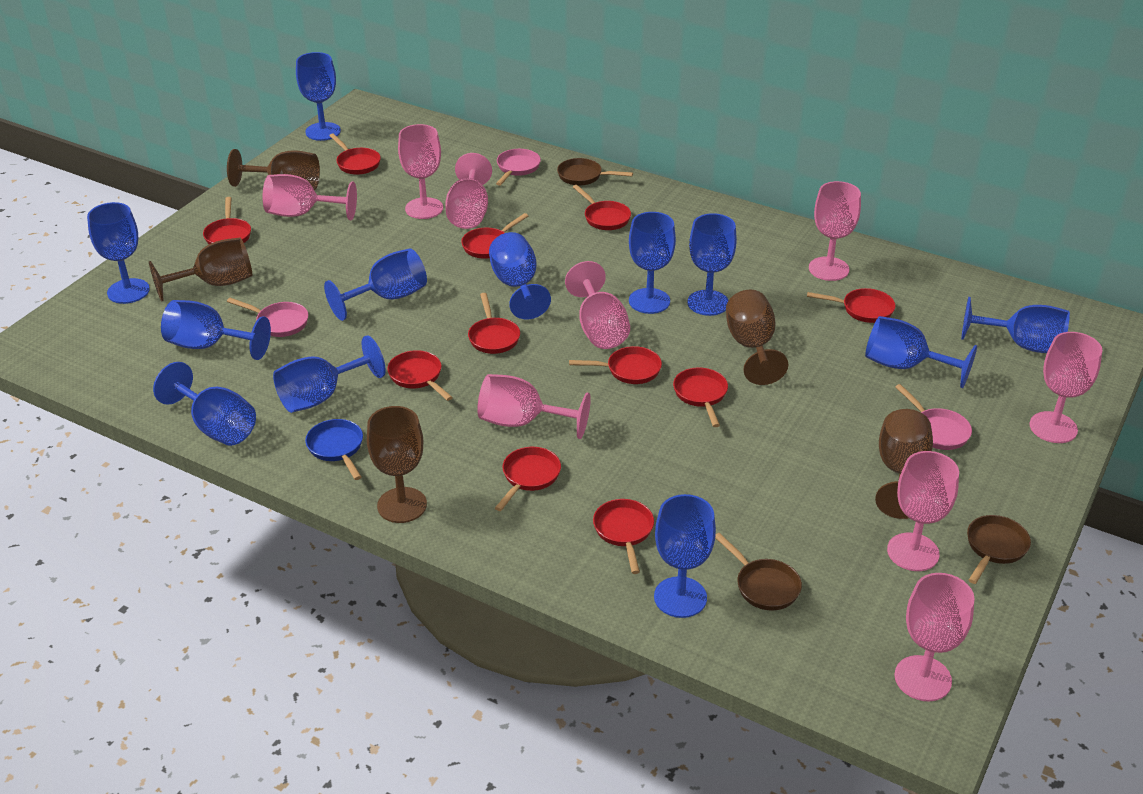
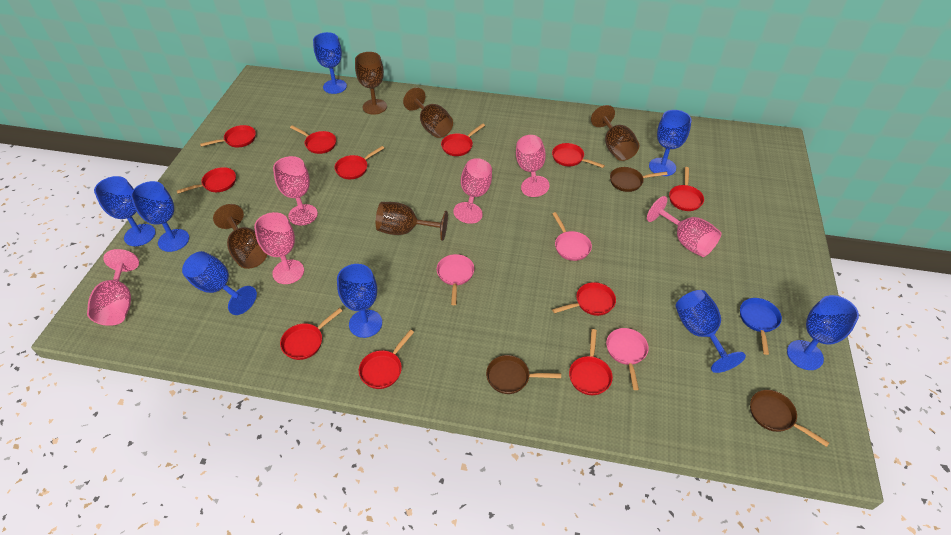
blue goblet: 12 -> 8
pink goblet: 9 -> 6

